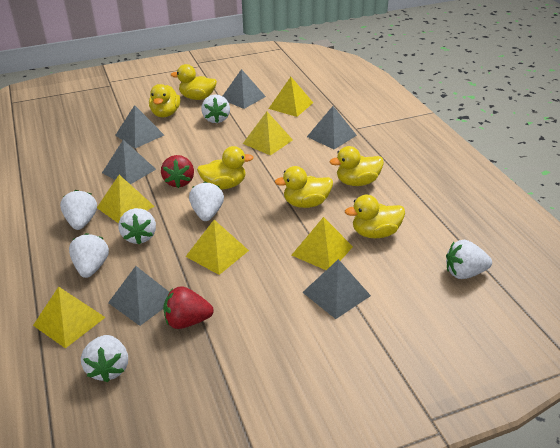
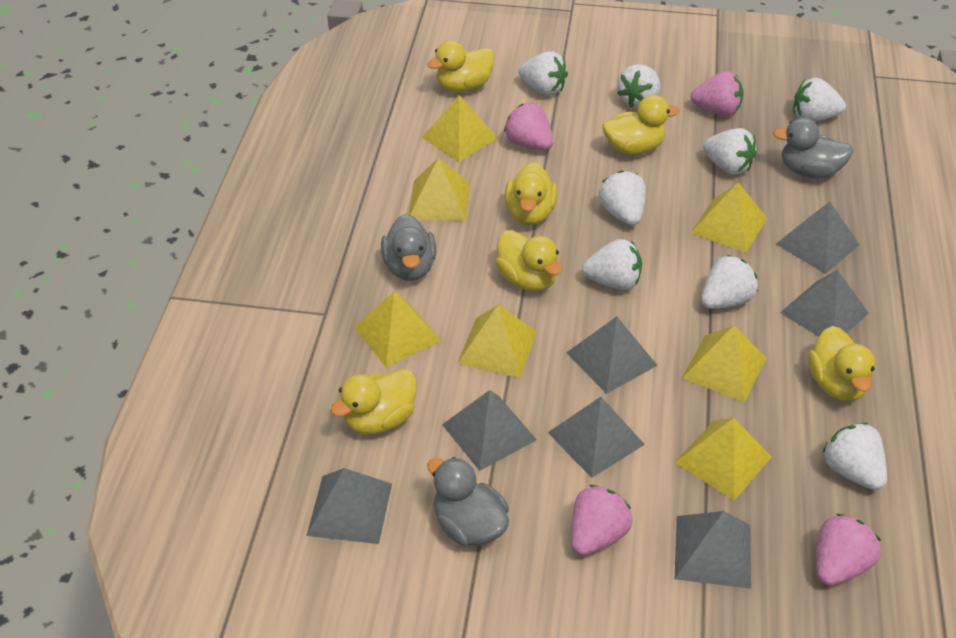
grey duck: 0 -> 3
grey pyramid: 6 -> 7
pink strawberry: 0 -> 4
red strawberry: 2 -> 0
white strawberry: 7 -> 8
yellow pyramid: 6 -> 7

